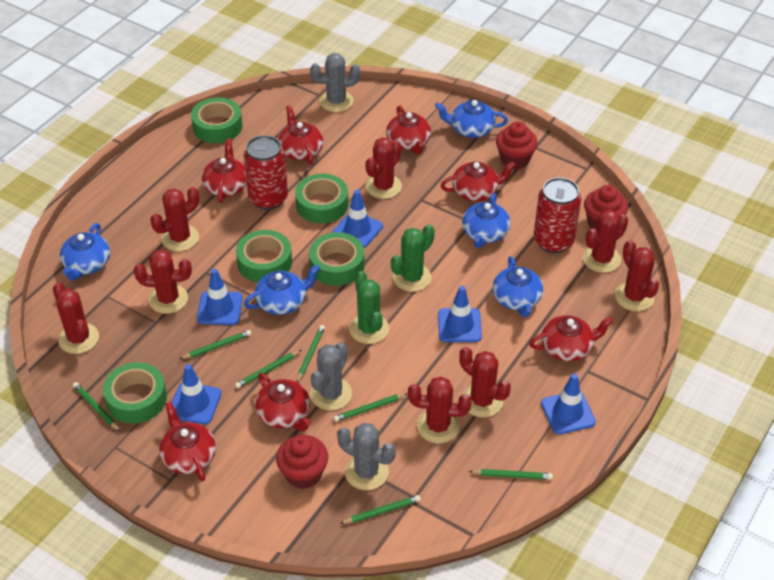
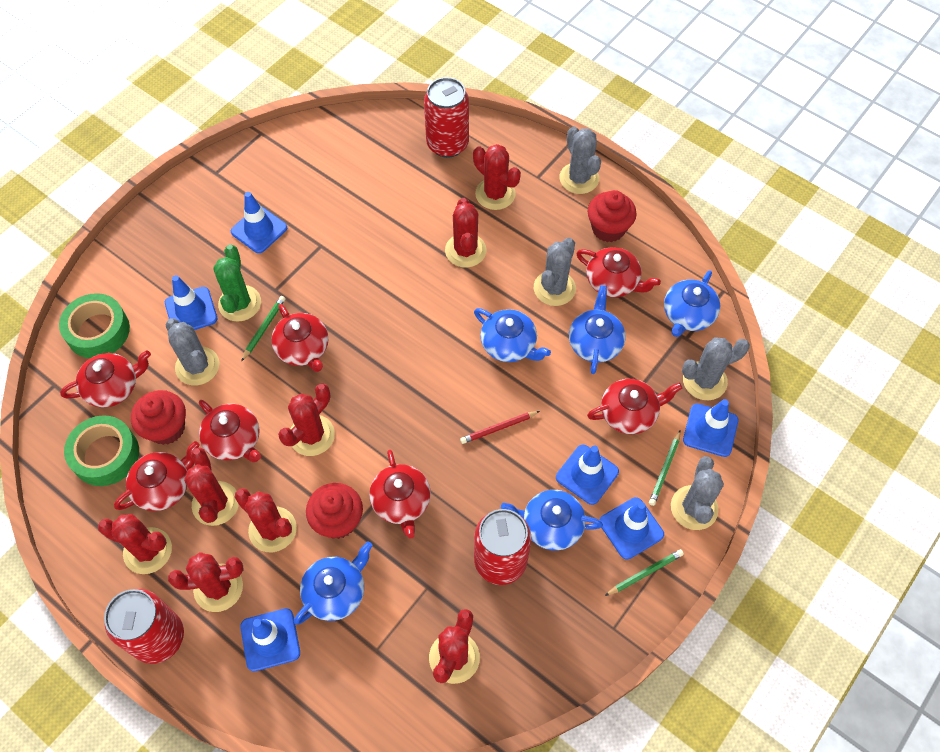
blue traffic cone: 5 -> 6
green cactus: 2 -> 1
green pencil: 7 -> 3
green tape: 5 -> 2
grey cactus: 3 -> 5
red can: 2 -> 3
red pencil: 0 -> 1

